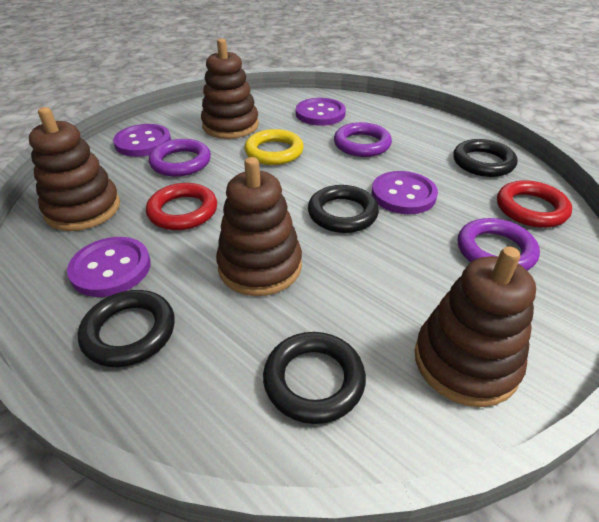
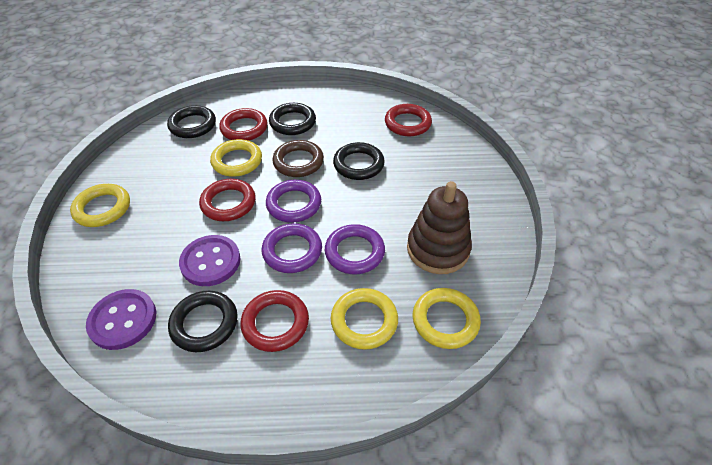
brown ring: 0 -> 1
brown stacking toy: 4 -> 1
purple button: 4 -> 2
red ring: 2 -> 4
yellow ring: 1 -> 4

